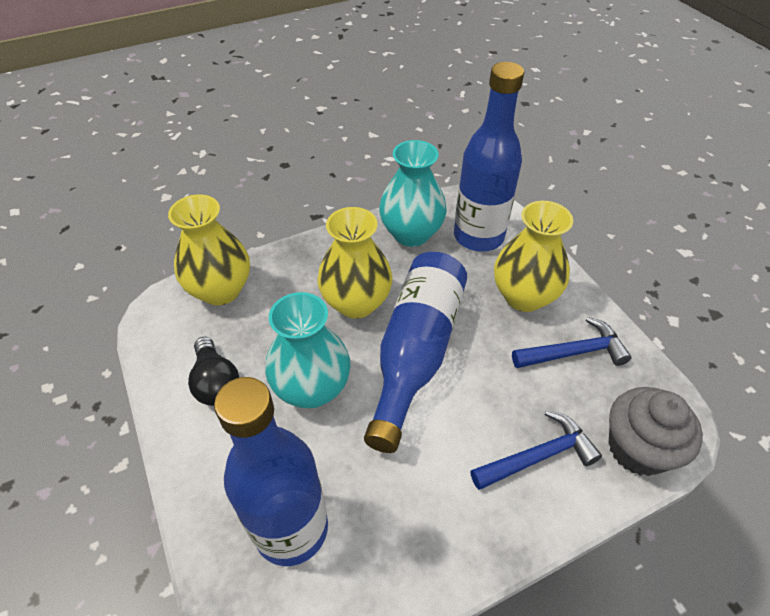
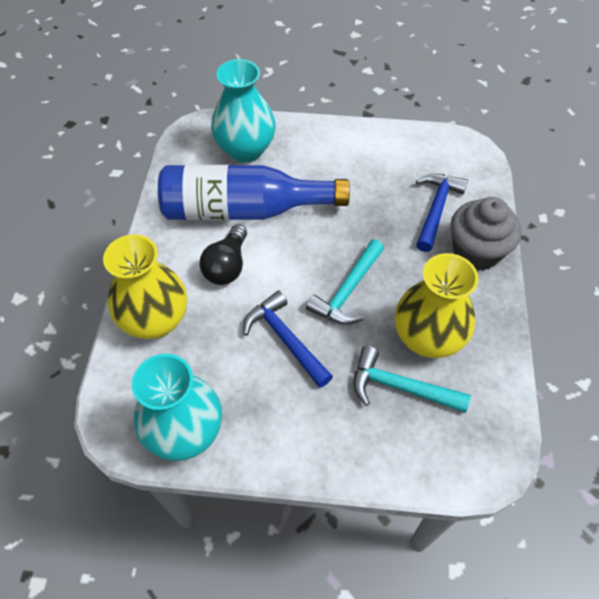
blue bottle: 3 -> 1
turquoise hammer: 0 -> 2
yellow vase: 3 -> 2

